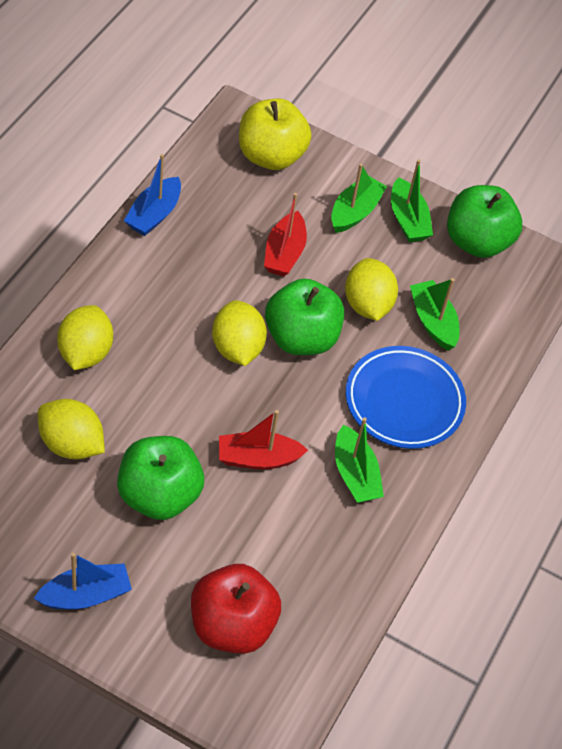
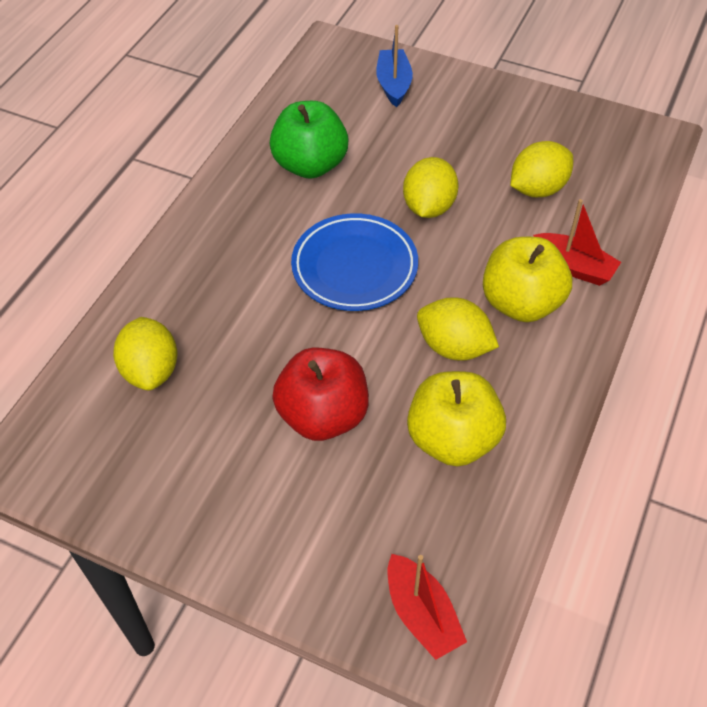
blue boat: 2 -> 1
green apple: 3 -> 1
green boat: 4 -> 0
yellow apple: 1 -> 2

